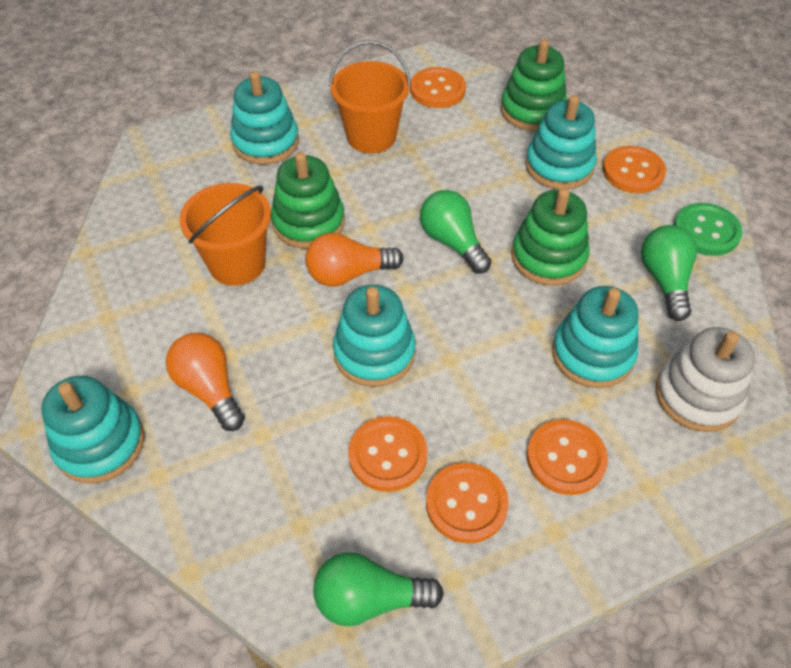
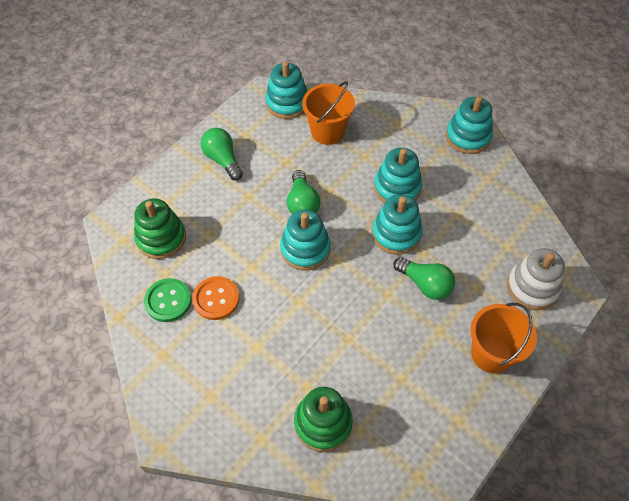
green stacking toy: 3 -> 2
orange button: 5 -> 1
orange light bulb: 2 -> 0

